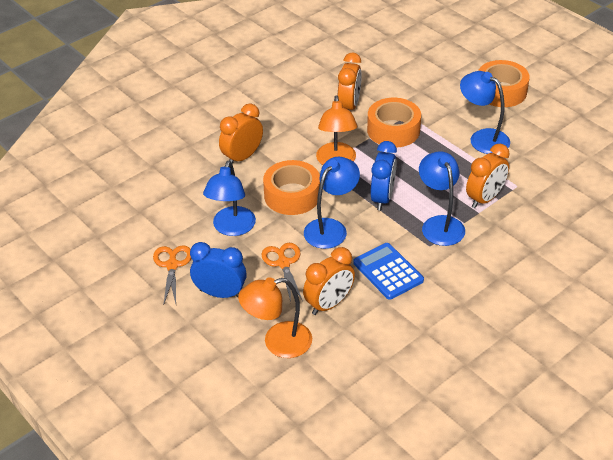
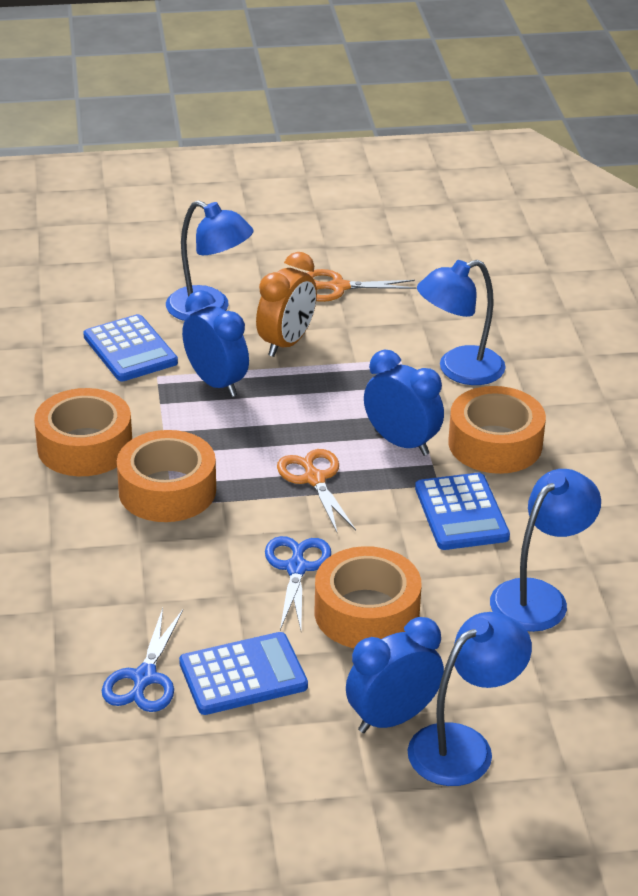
blue calculator: 1 -> 3
blue clock: 2 -> 3
blue scissors: 0 -> 2
orange clock: 4 -> 1
orange lamp: 2 -> 0
orange tape: 3 -> 4

